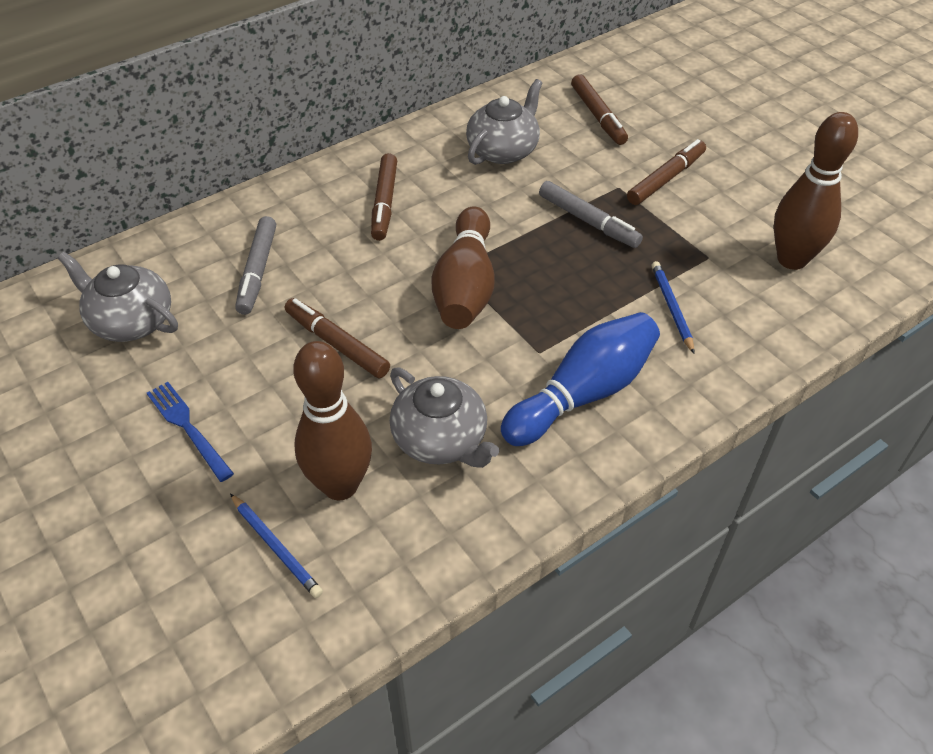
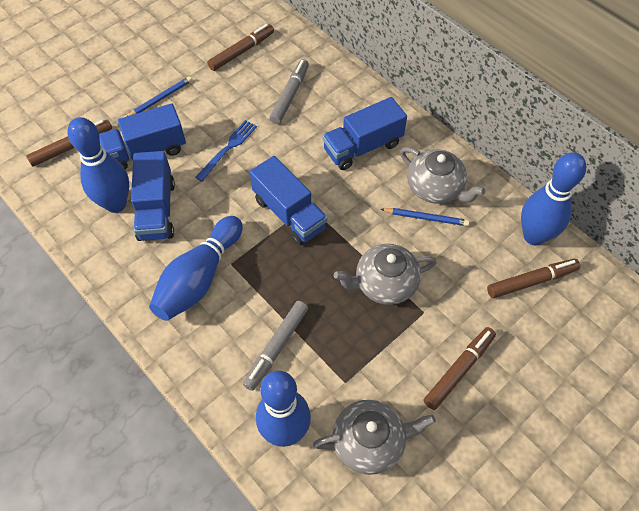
blue bowling pin: 1 -> 4
blue truck: 0 -> 4
brown bowling pin: 3 -> 0

